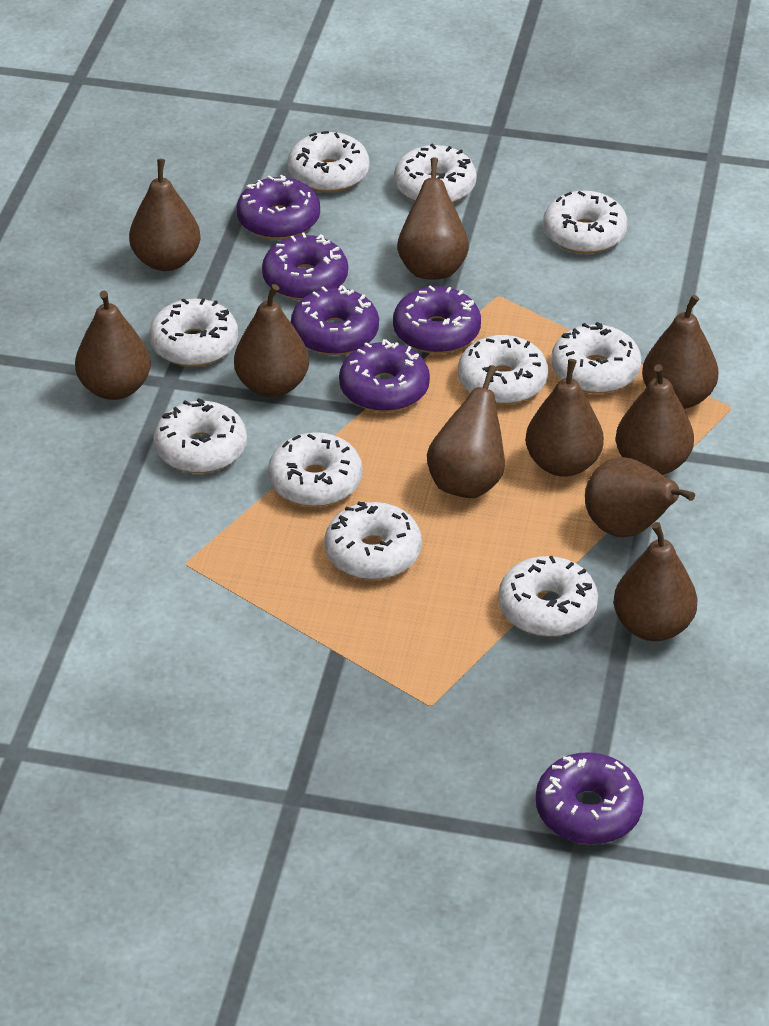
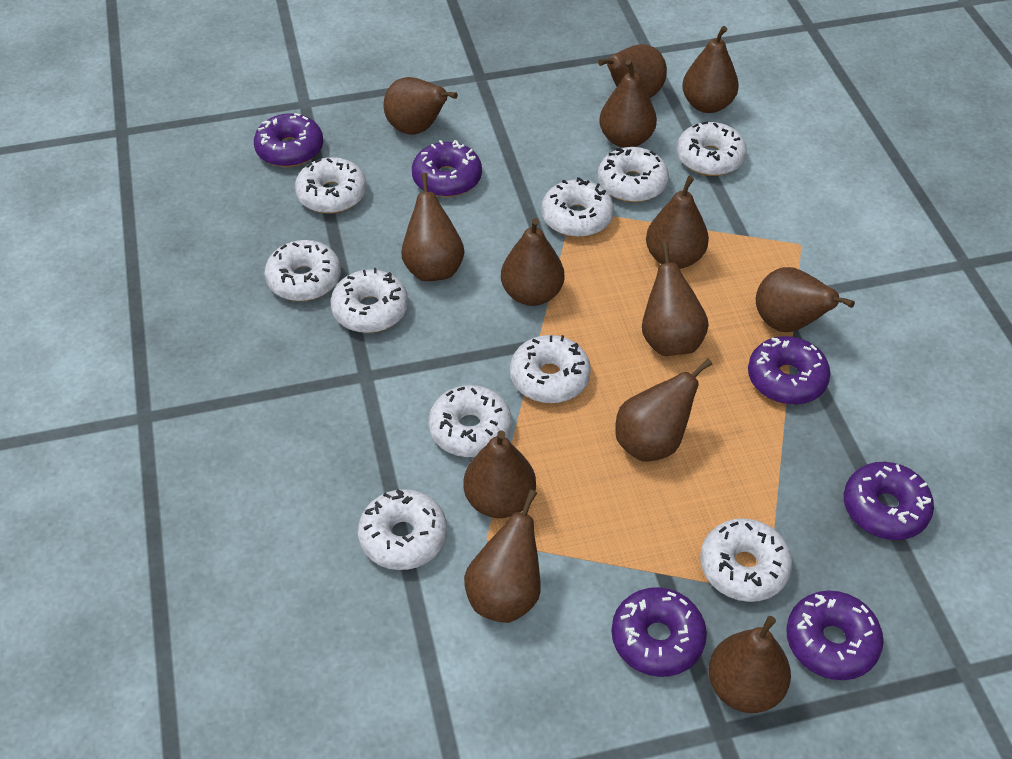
brown pear: 10 -> 13

